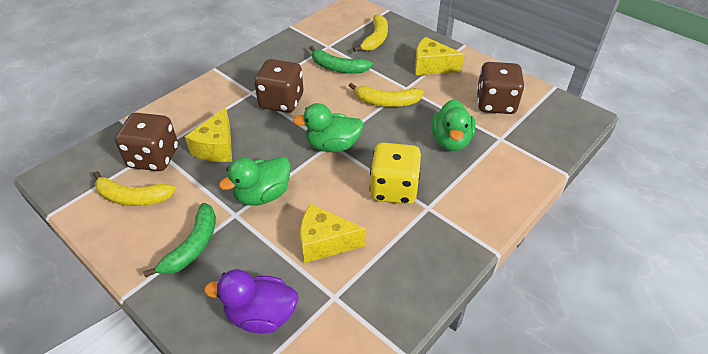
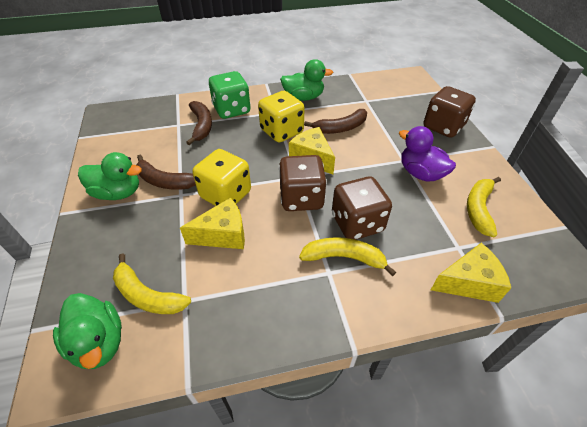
brown banana: 0 -> 3
green banana: 2 -> 0
green dice: 0 -> 1
yellow dice: 1 -> 2

